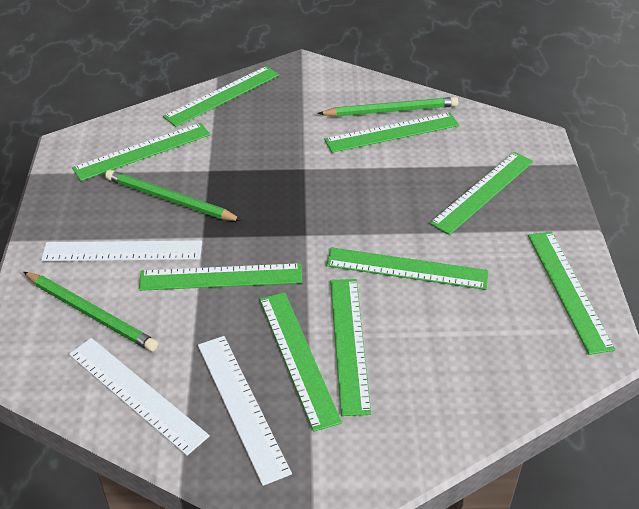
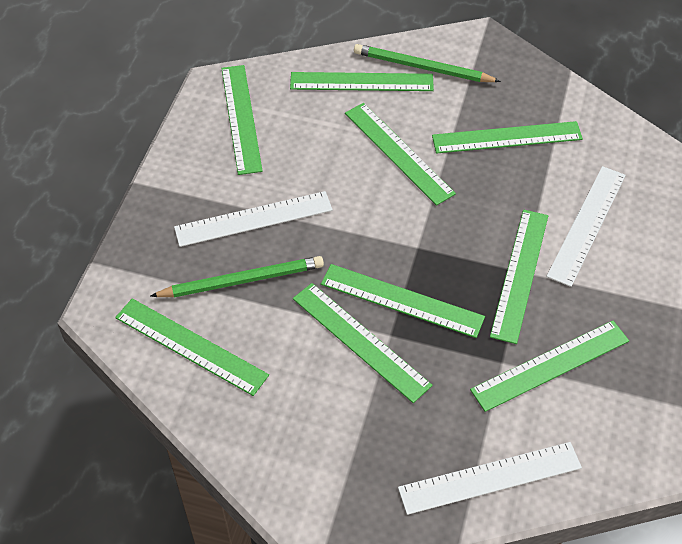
green pencil: 3 -> 2

